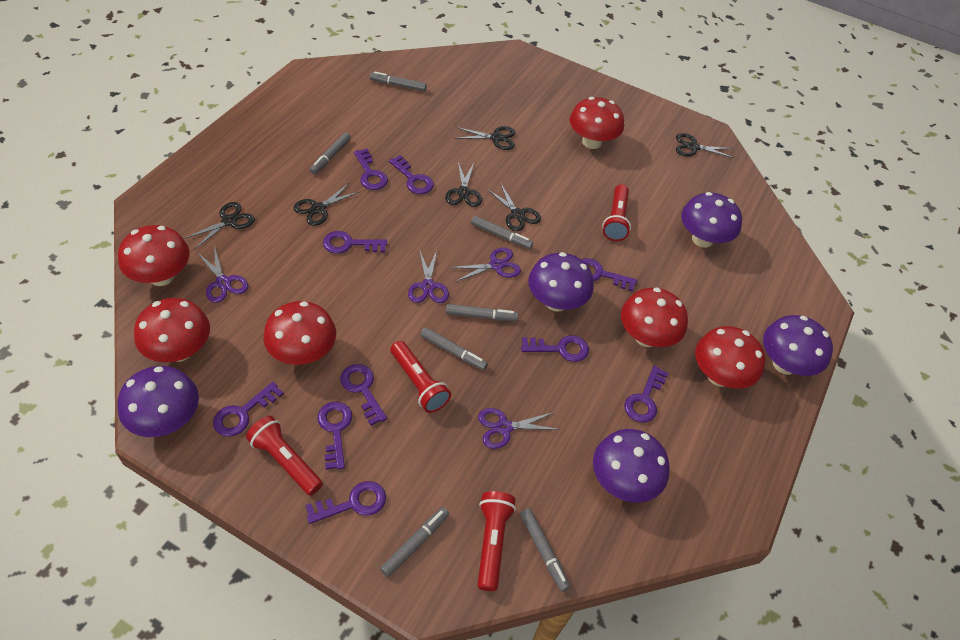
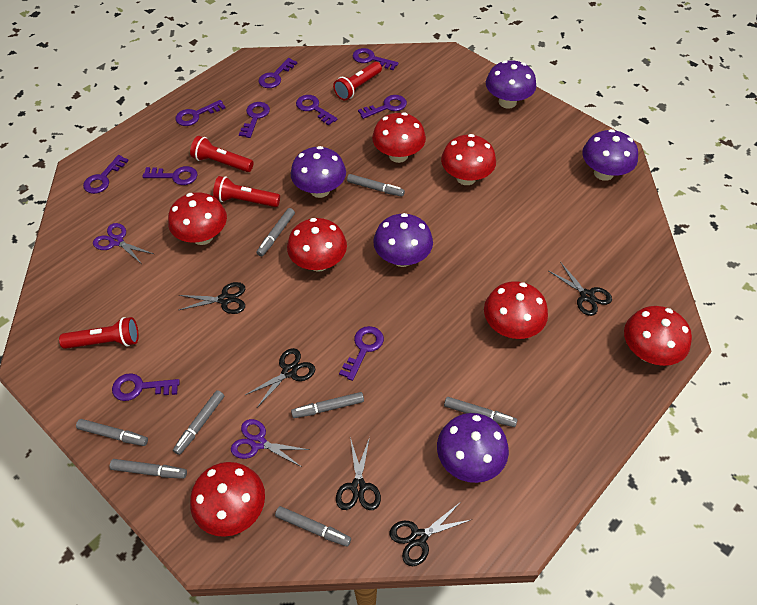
black scissors: 6 -> 5
grey marker: 7 -> 8
purple scissors: 4 -> 2
red mushroom: 6 -> 7

